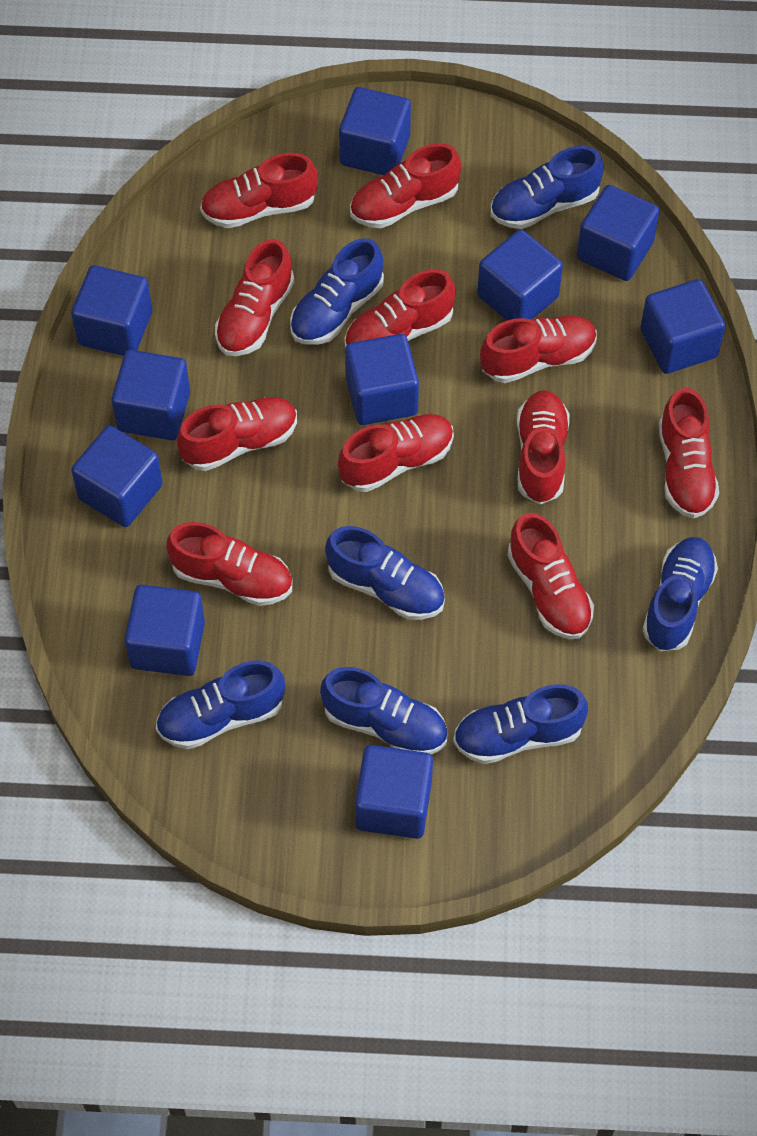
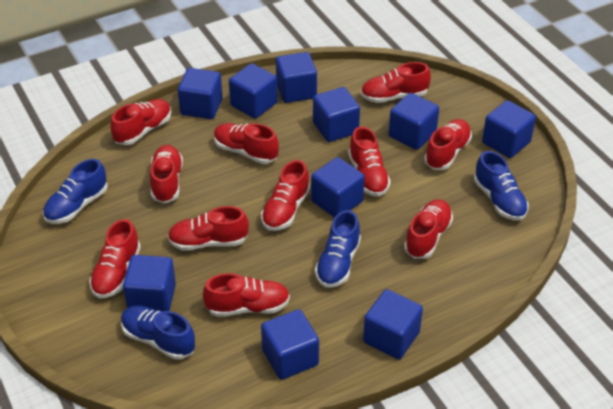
blue shoe: 7 -> 4

